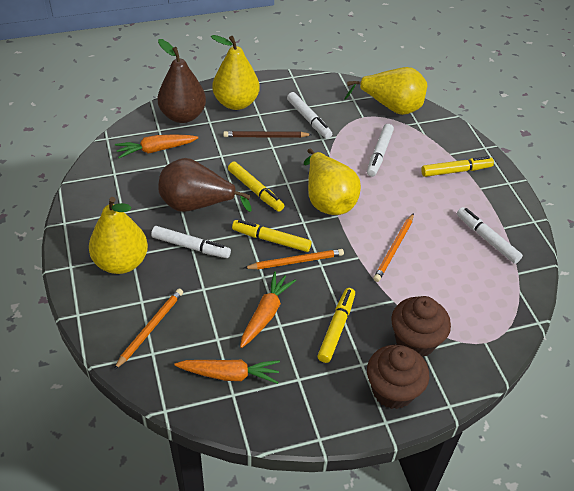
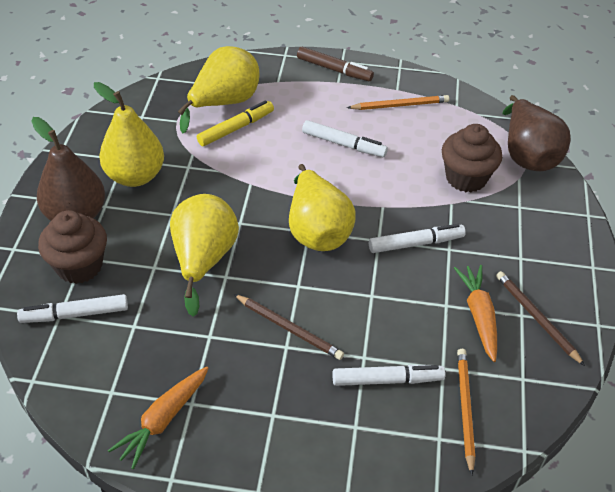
brown marker: 0 -> 1
brown pencil: 1 -> 2
orange carrot: 3 -> 2
orange pencil: 3 -> 2
yellow marker: 4 -> 1

